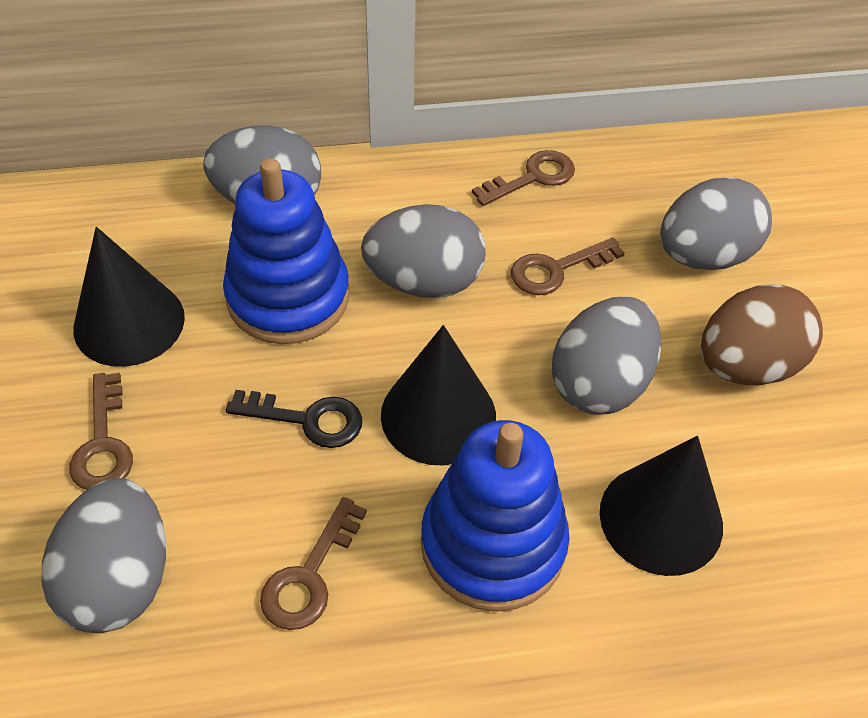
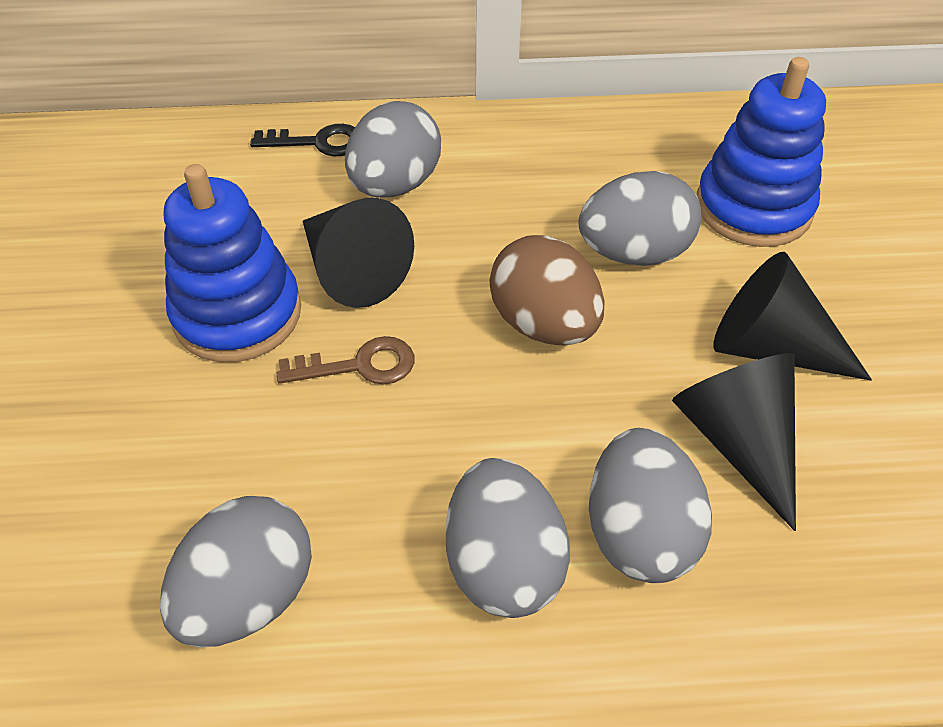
brown key: 4 -> 1

